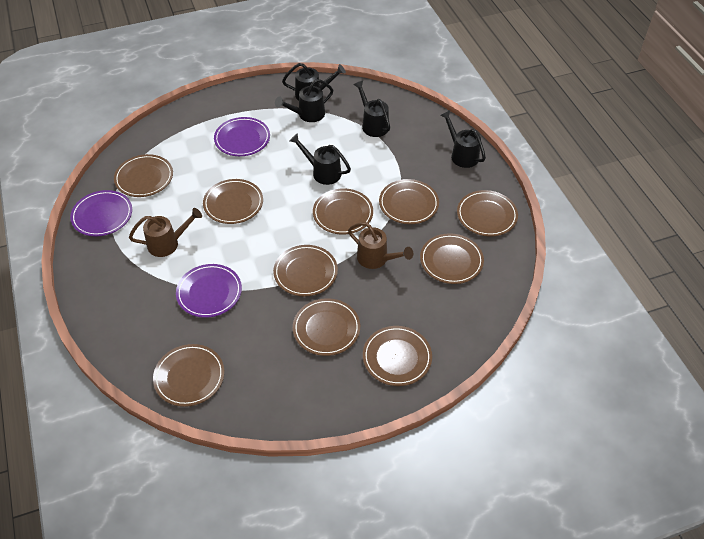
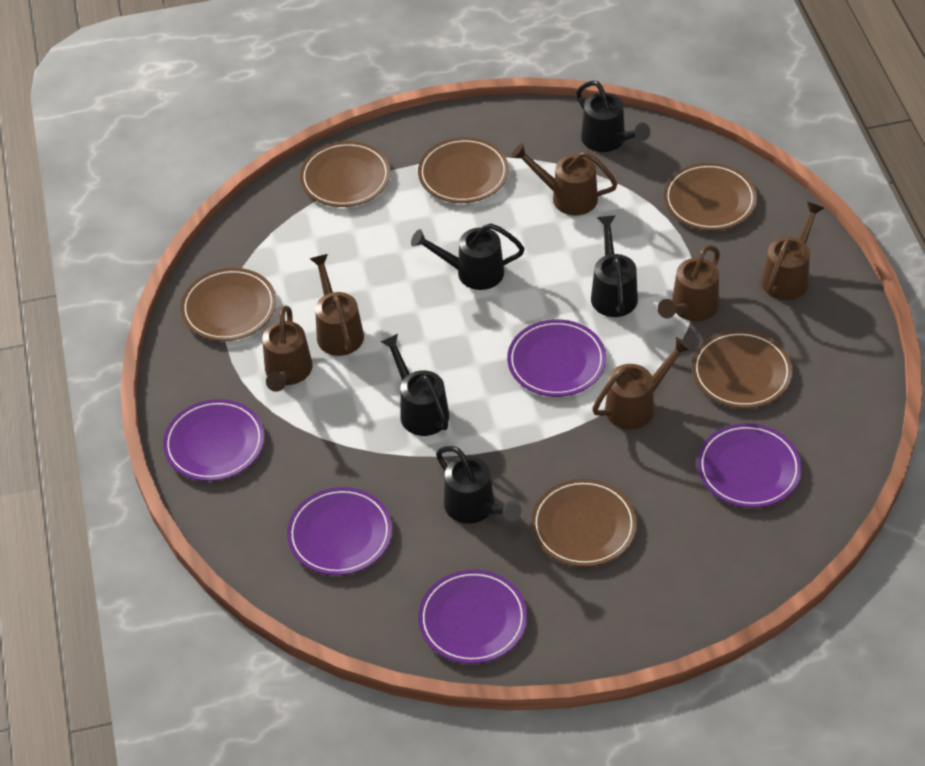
brown plate: 10 -> 6
brown watering can: 2 -> 6
purple plate: 3 -> 5

